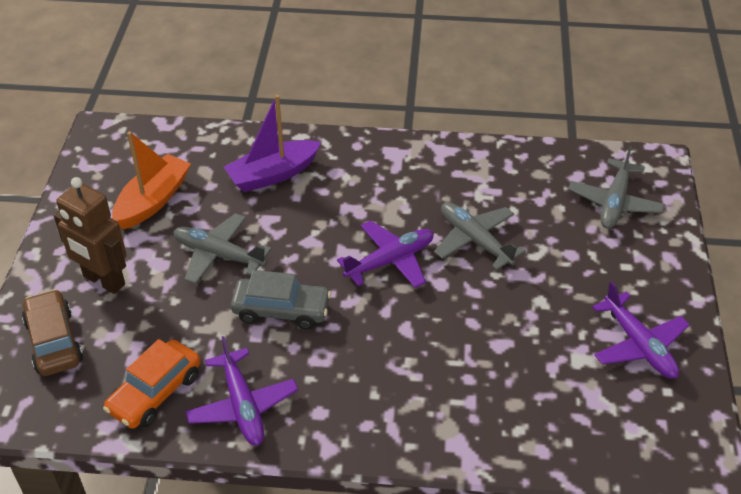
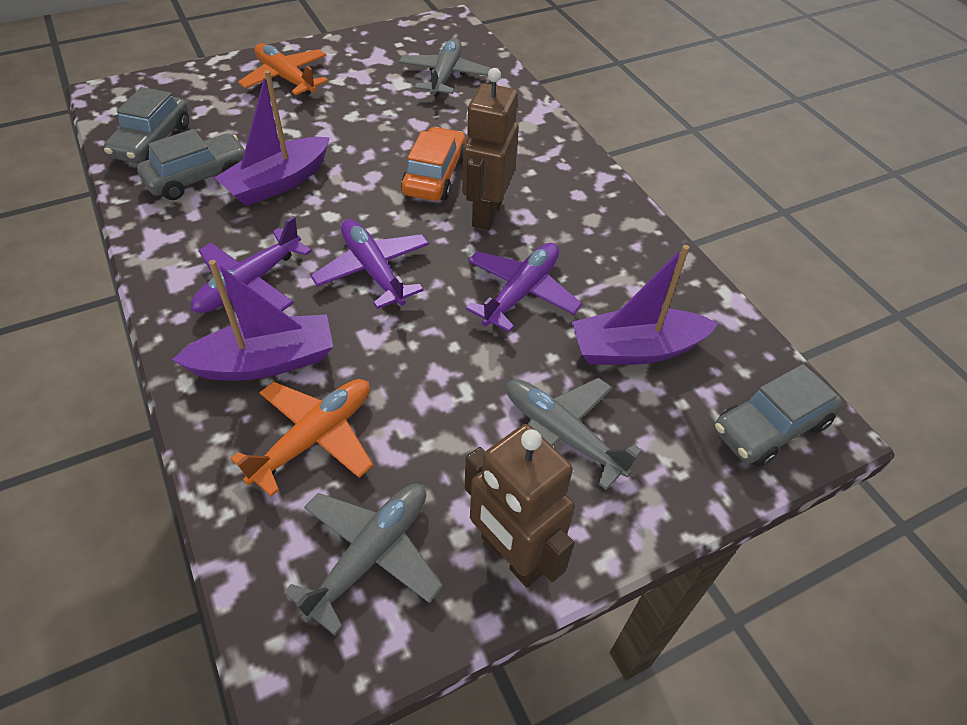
brown car: 1 -> 0
brown robot: 1 -> 2
grey car: 1 -> 3
orange boat: 1 -> 0
orange plane: 0 -> 2
purple boat: 1 -> 3

